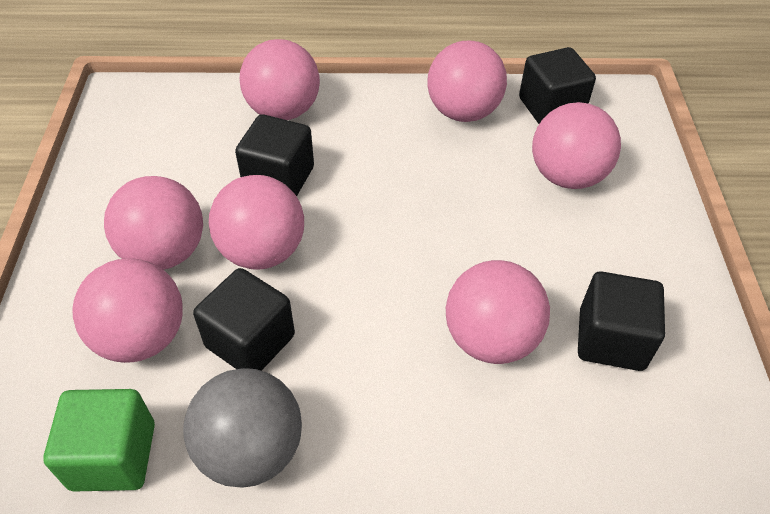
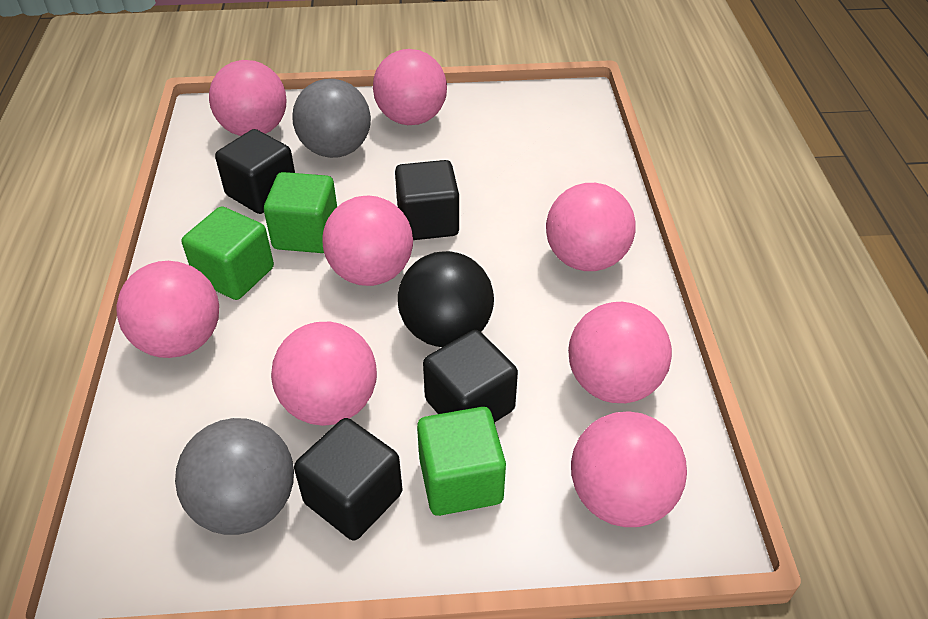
black ball: 0 -> 1
green cube: 1 -> 3
grey ball: 1 -> 2
pink ball: 7 -> 8

